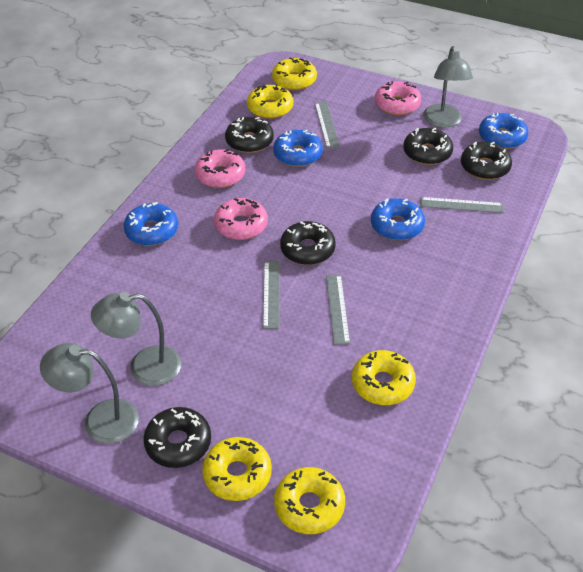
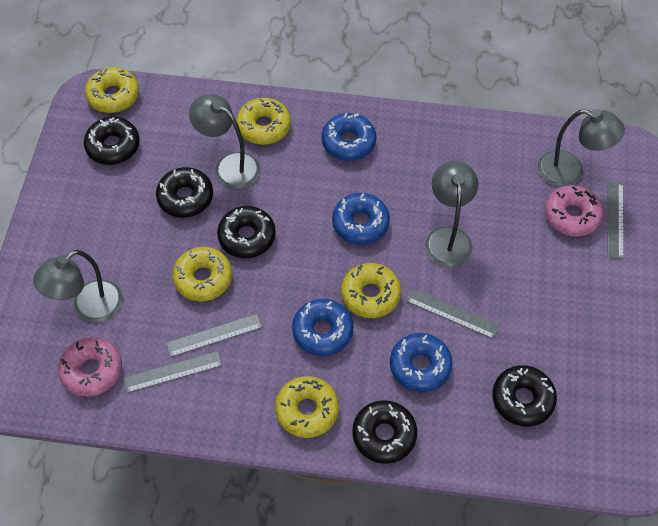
grey lamp: 3 -> 4
pink donut: 3 -> 2

